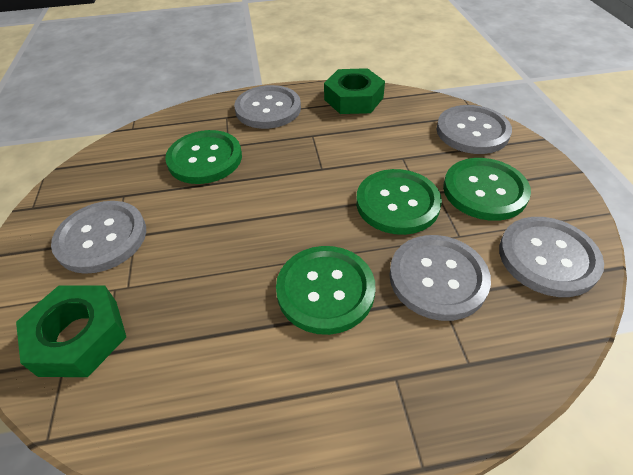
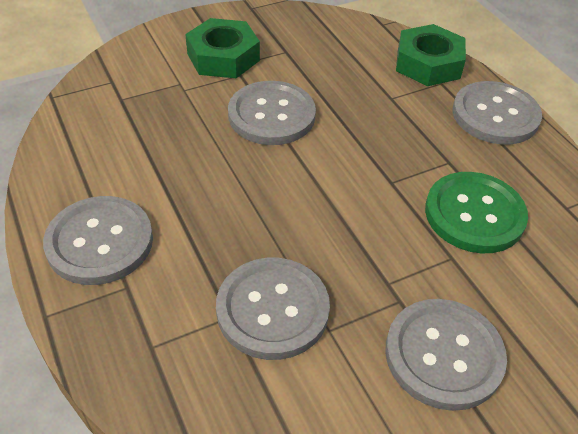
green button: 4 -> 1

